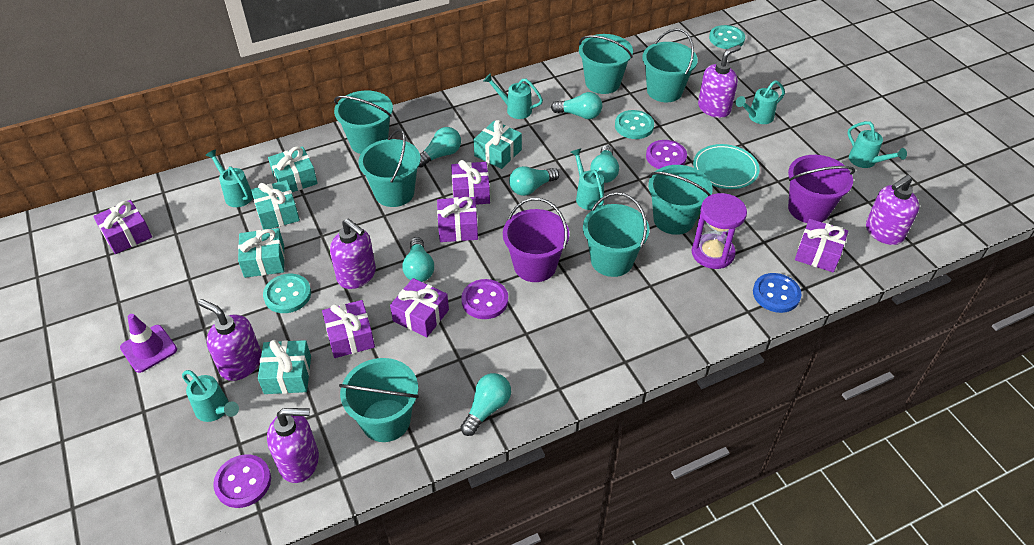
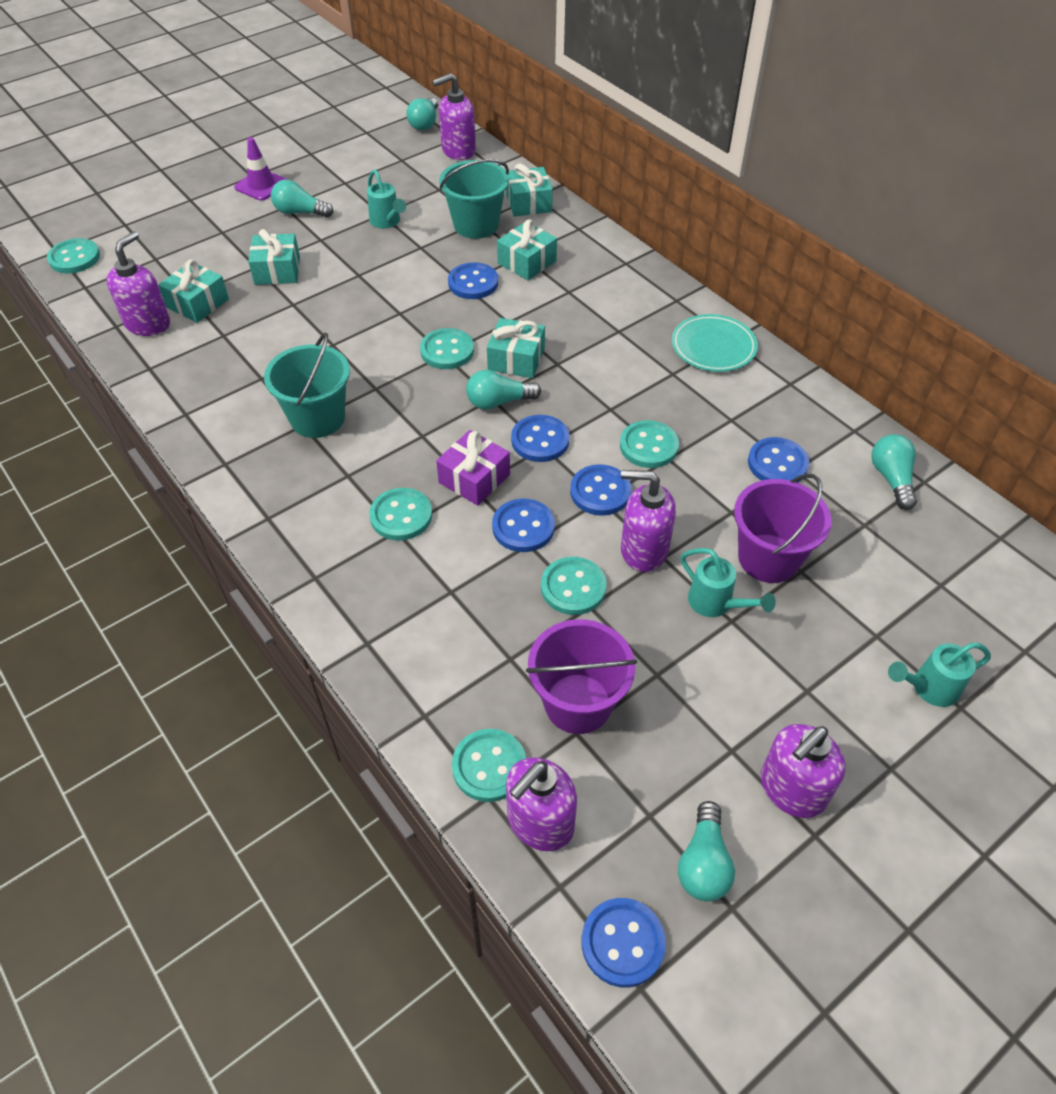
blue button: 1 -> 6
purple button: 3 -> 0
purple gift: 6 -> 1
purple hourglass: 1 -> 0
turquoise bucket: 7 -> 2
turquoise button: 3 -> 6
turquoise light bulb: 6 -> 5
turquoise watering can: 6 -> 3

